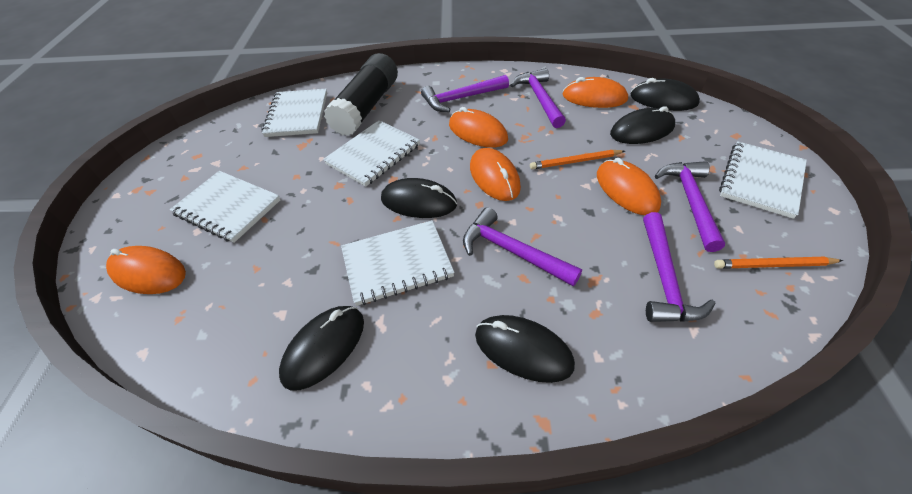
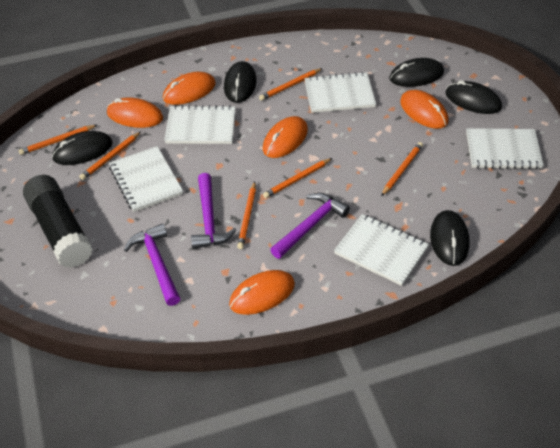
orange pencil: 2 -> 6
purple hammer: 5 -> 3

